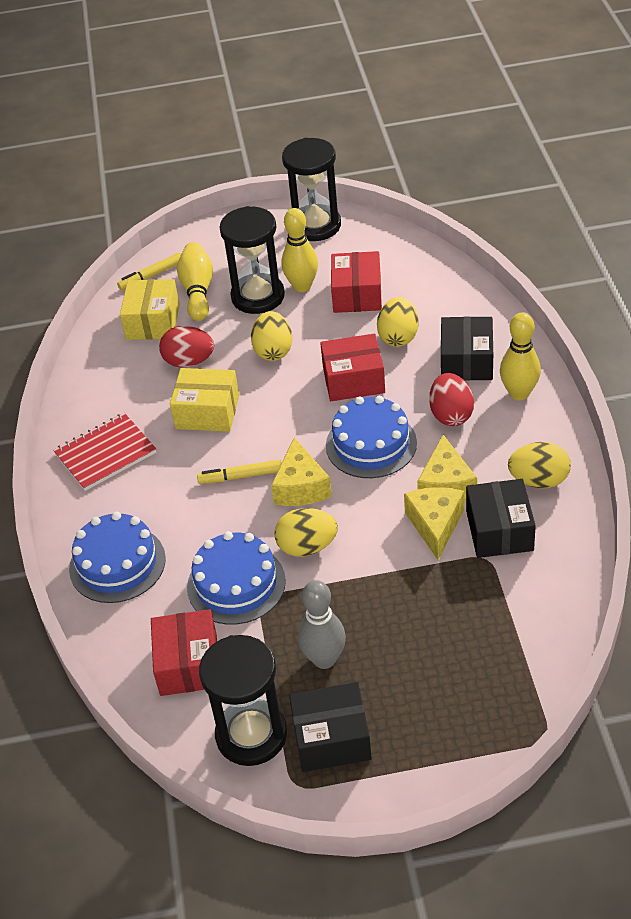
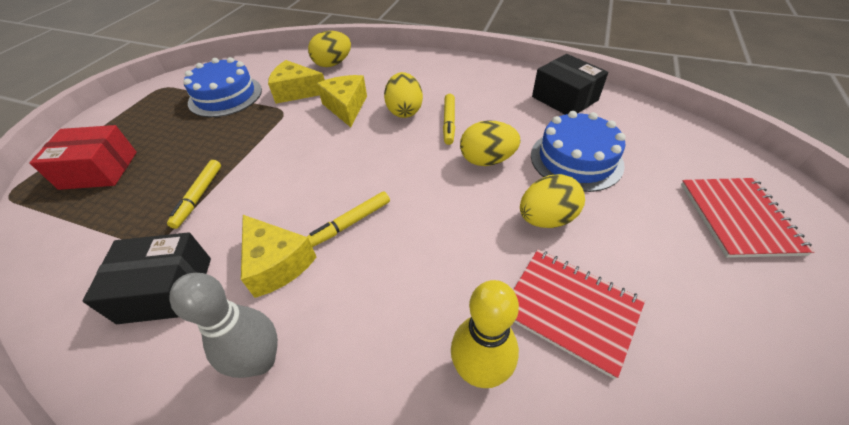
black box: 3 -> 2
black hourglass: 3 -> 0
blue cake: 3 -> 2
red box: 3 -> 1
red egg: 2 -> 0
red notebook: 1 -> 2
yellow bowling pin: 3 -> 1
yellow box: 2 -> 0
yellow marker: 2 -> 3

